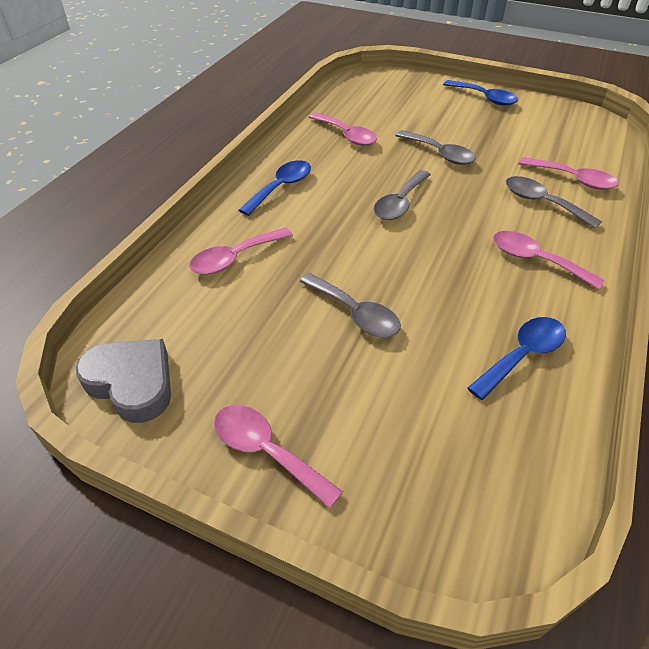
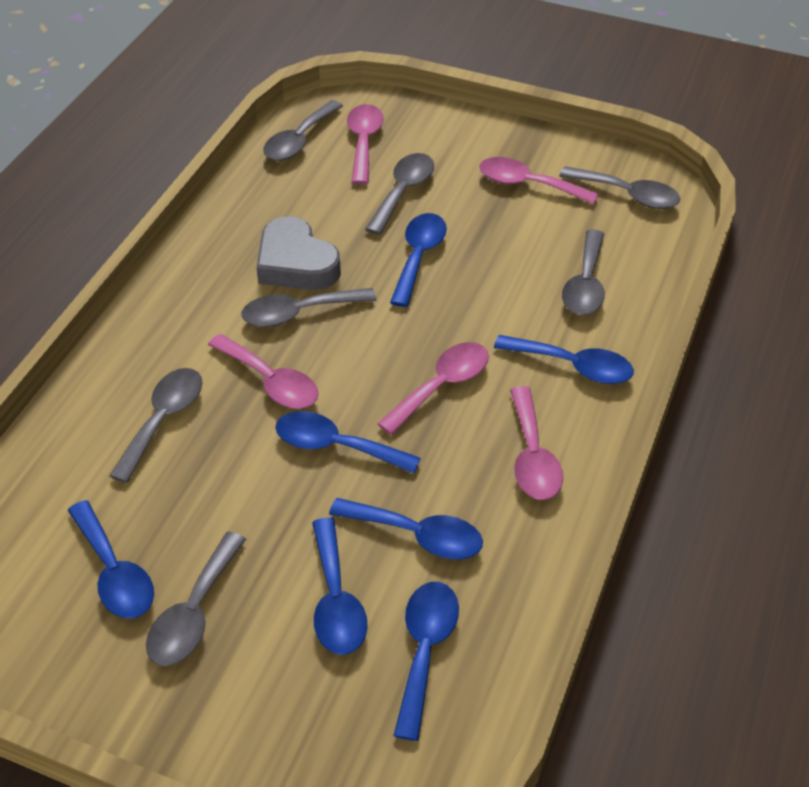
blue spoon: 3 -> 7
grey spoon: 4 -> 7

